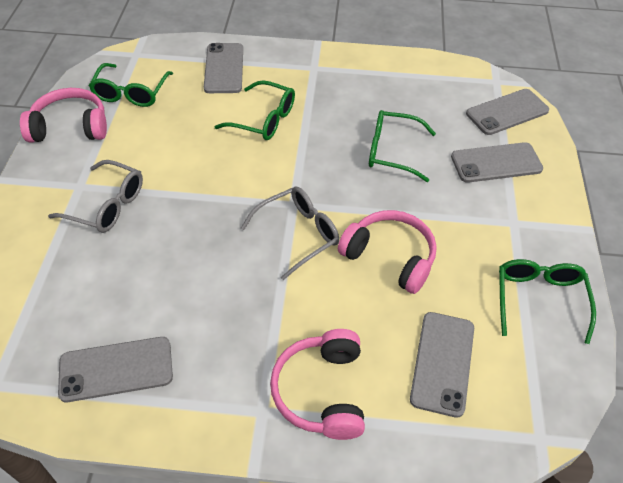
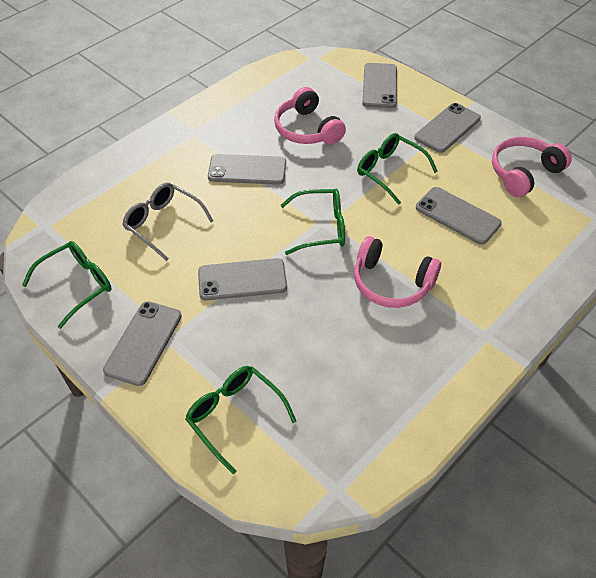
grey glasses: 2 -> 1
grey phone: 5 -> 6

